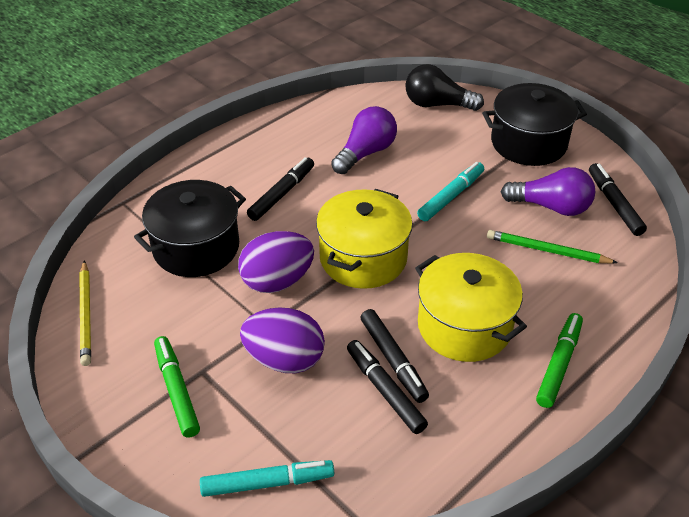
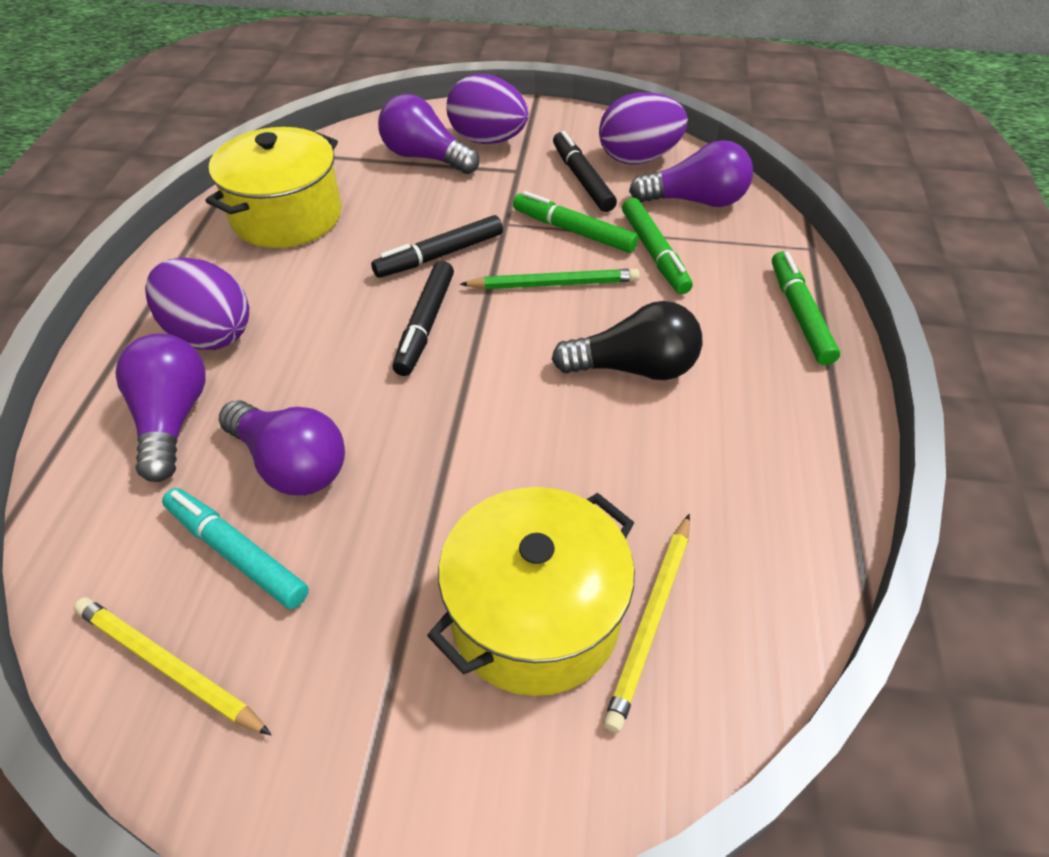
black marker: 4 -> 3
black pot: 2 -> 0
green marker: 2 -> 3
purple egg: 2 -> 3
purple light bulb: 2 -> 4
turquoise marker: 2 -> 1
yellow pencil: 1 -> 2

